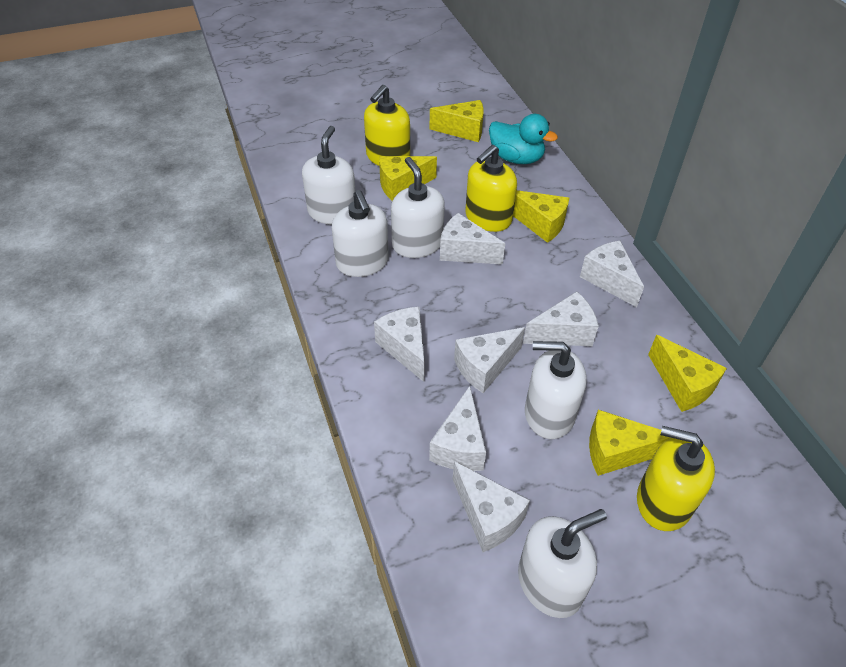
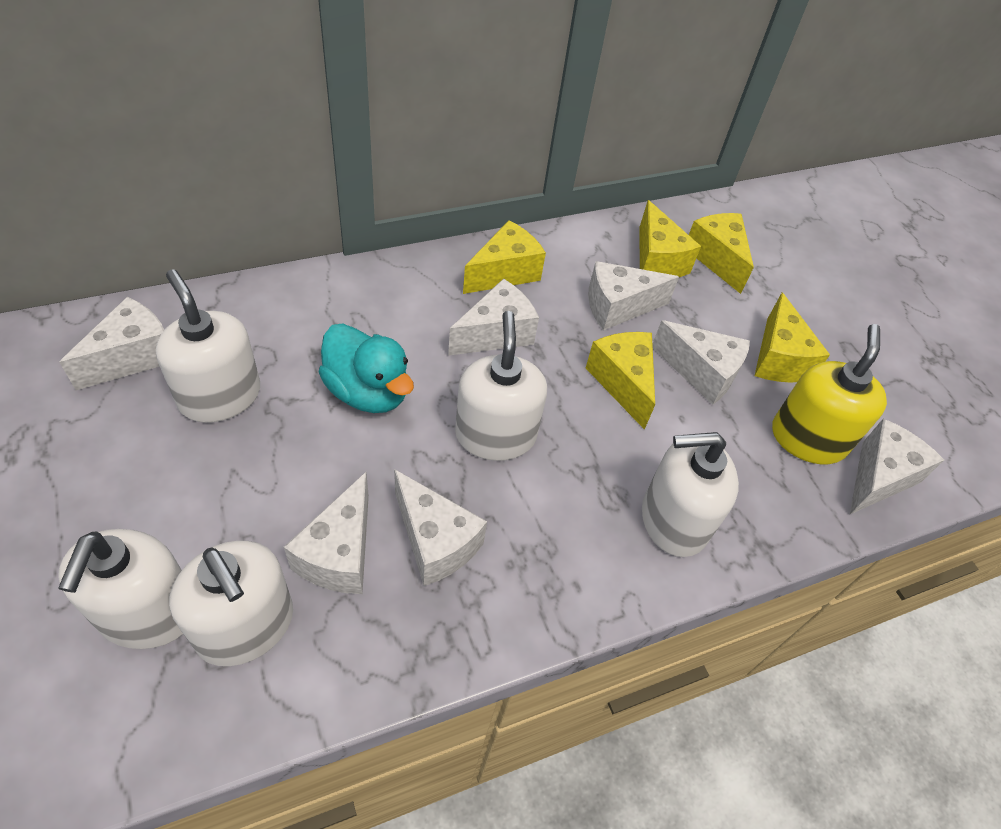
yellow soap dispenser: 3 -> 1

